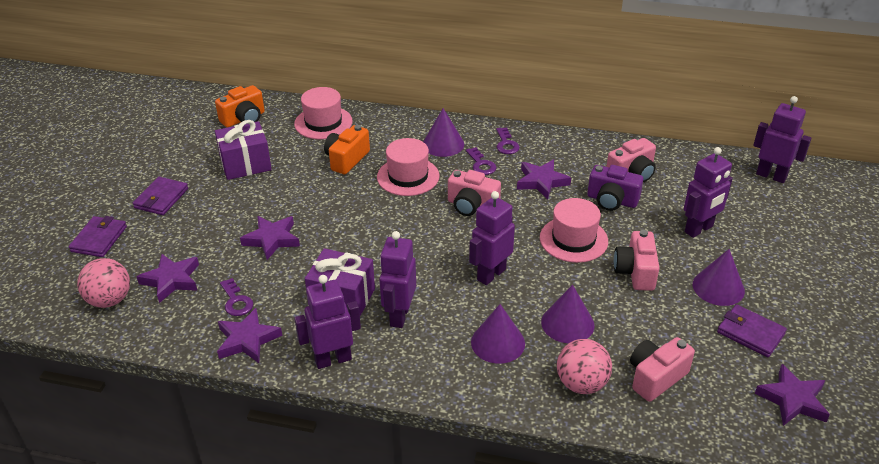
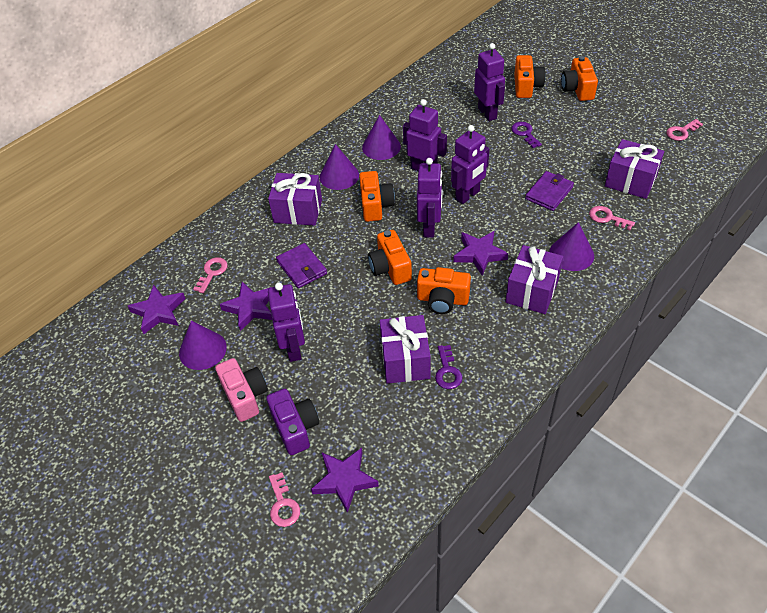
orange camera: 2 -> 5
pink ball: 2 -> 0
pink camera: 4 -> 1
pink hat: 3 -> 0
pink key: 0 -> 4
purple gift: 2 -> 4
purple key: 3 -> 2
purple star: 5 -> 4
purple wallet: 3 -> 2

